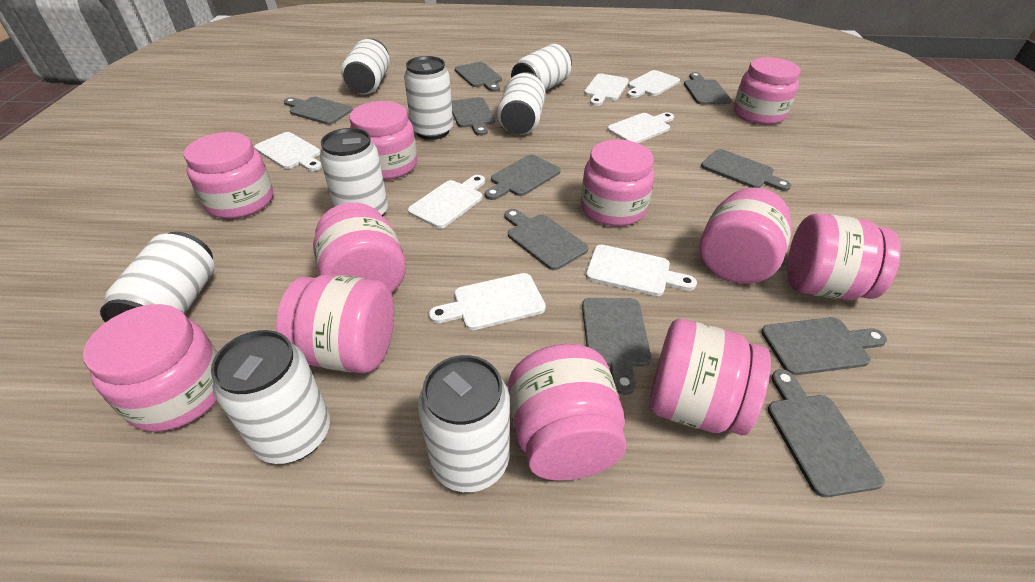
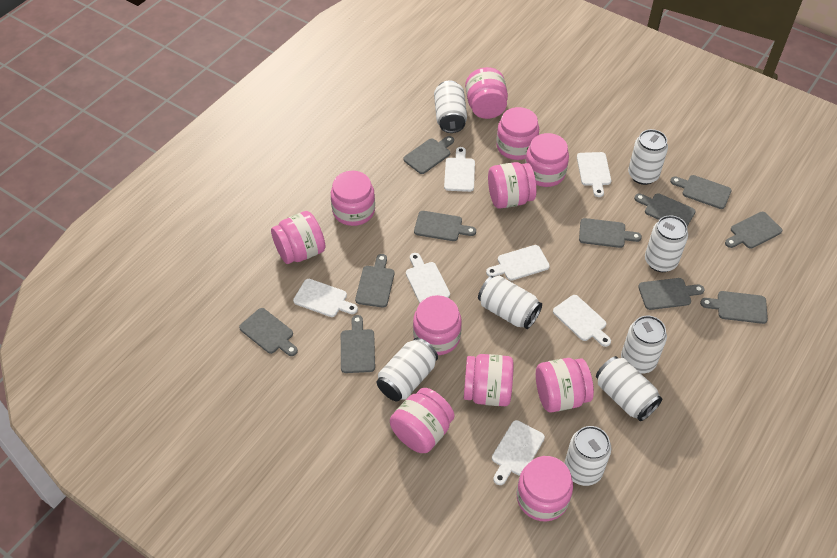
grey cutting board: 10 -> 11

